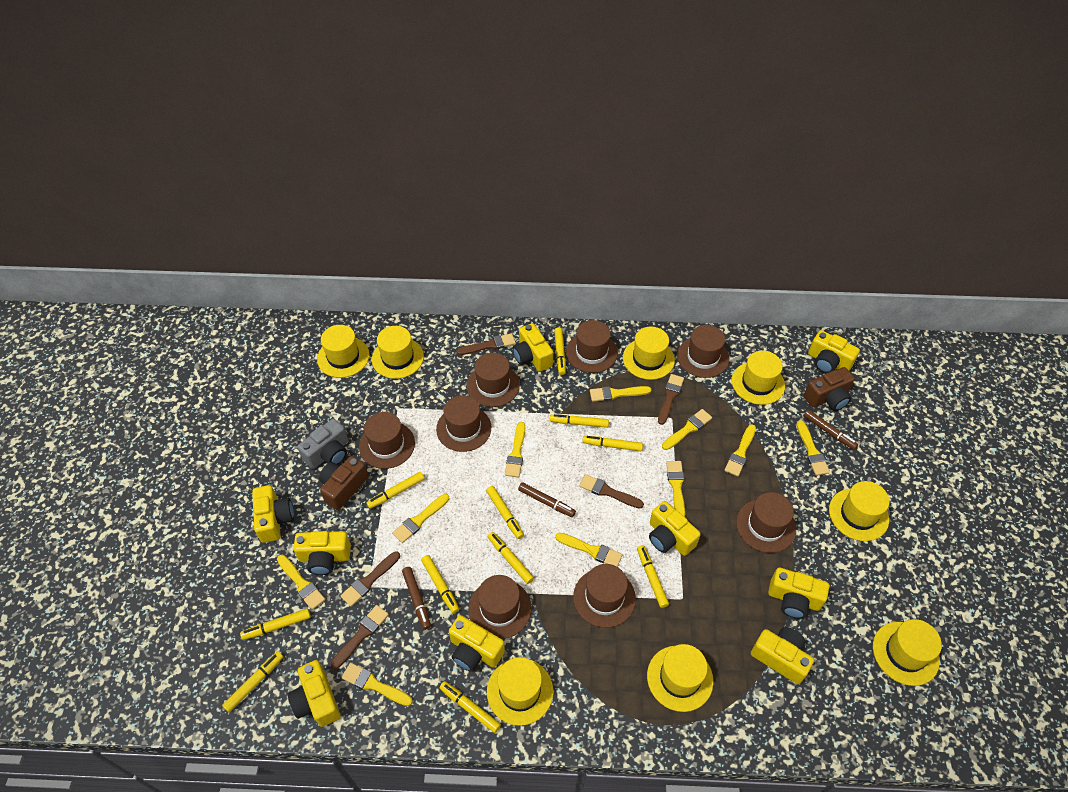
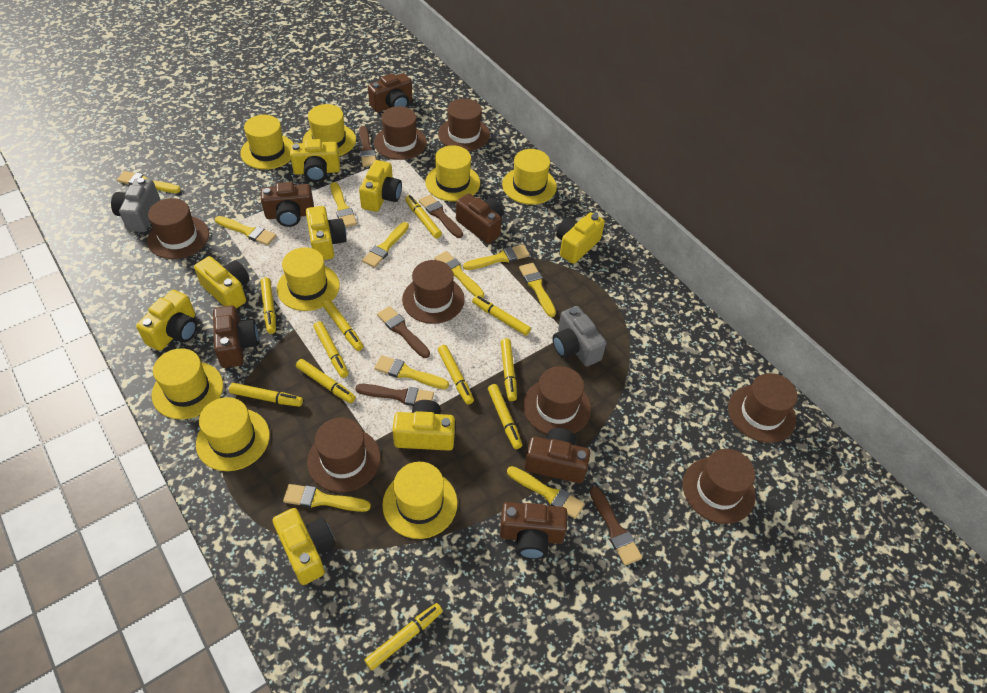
brown camera: 2 -> 6
brown marker: 3 -> 0
grey camera: 1 -> 2
yellow camera: 9 -> 8

